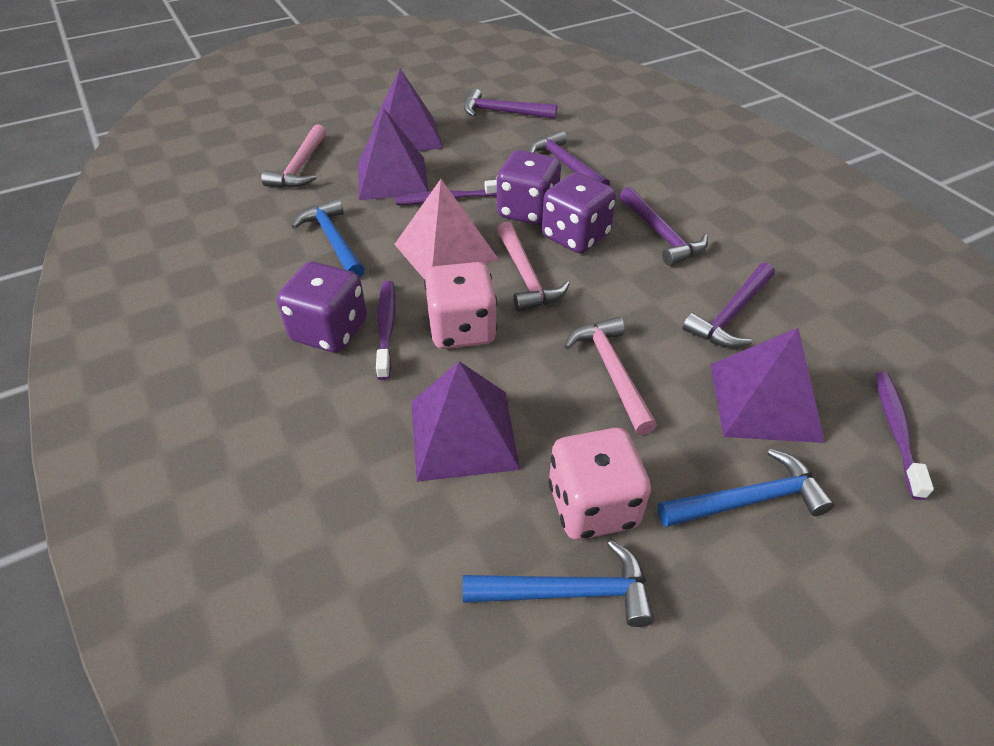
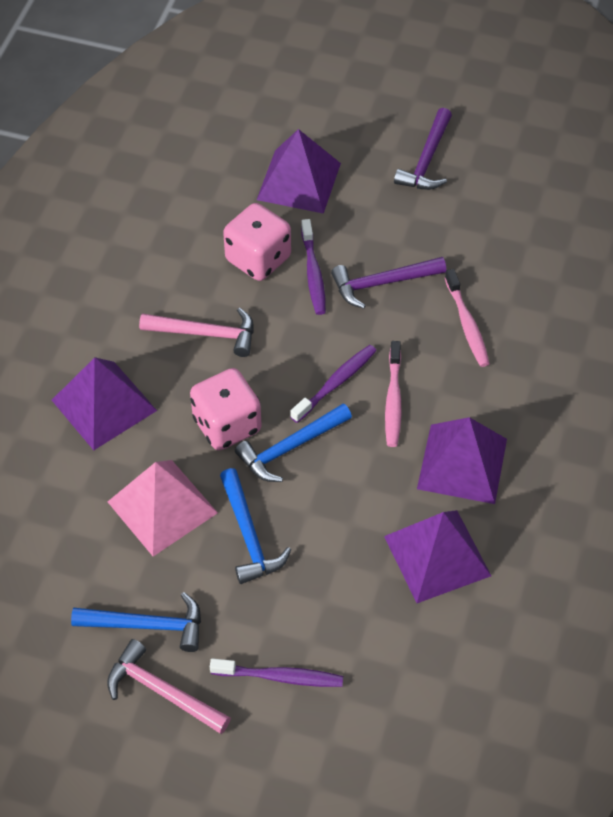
pink hammer: 3 -> 2
pink toothbrush: 0 -> 2
purple dice: 3 -> 0
purple hammer: 4 -> 2

